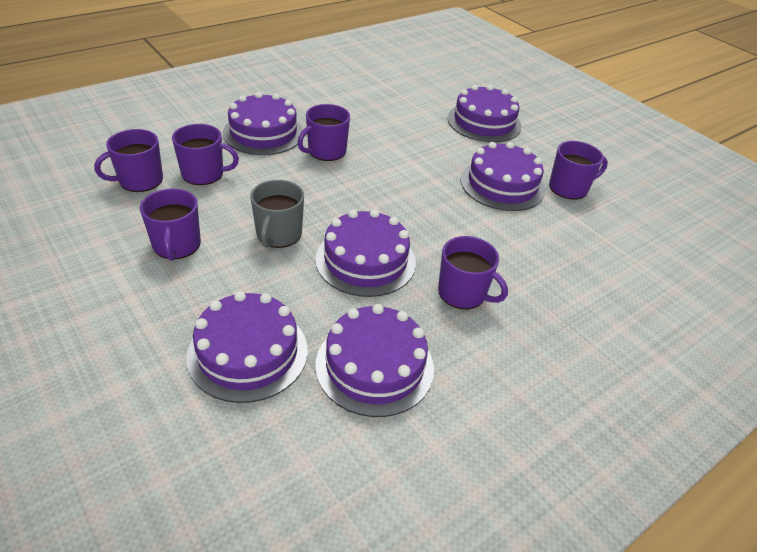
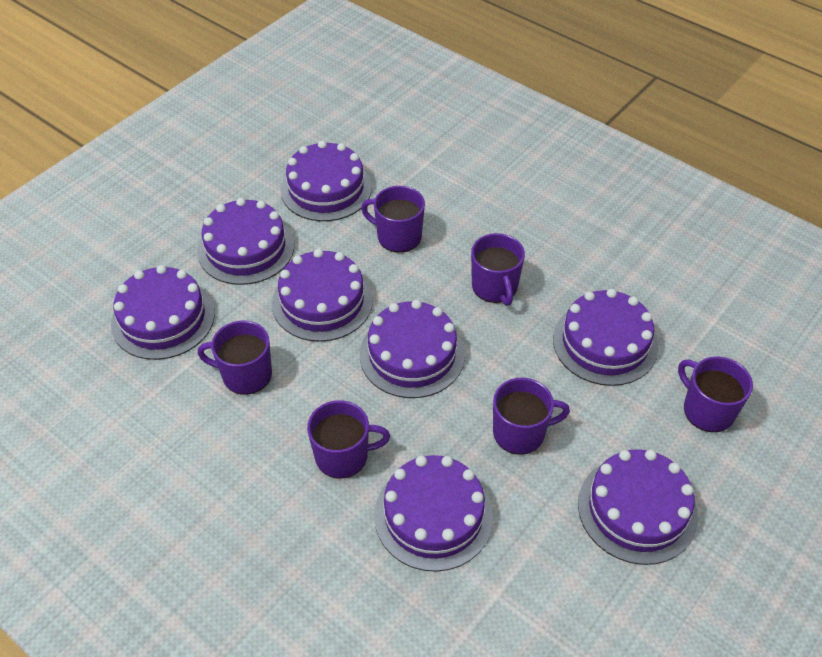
grey mug: 1 -> 0
purple cake: 6 -> 8

